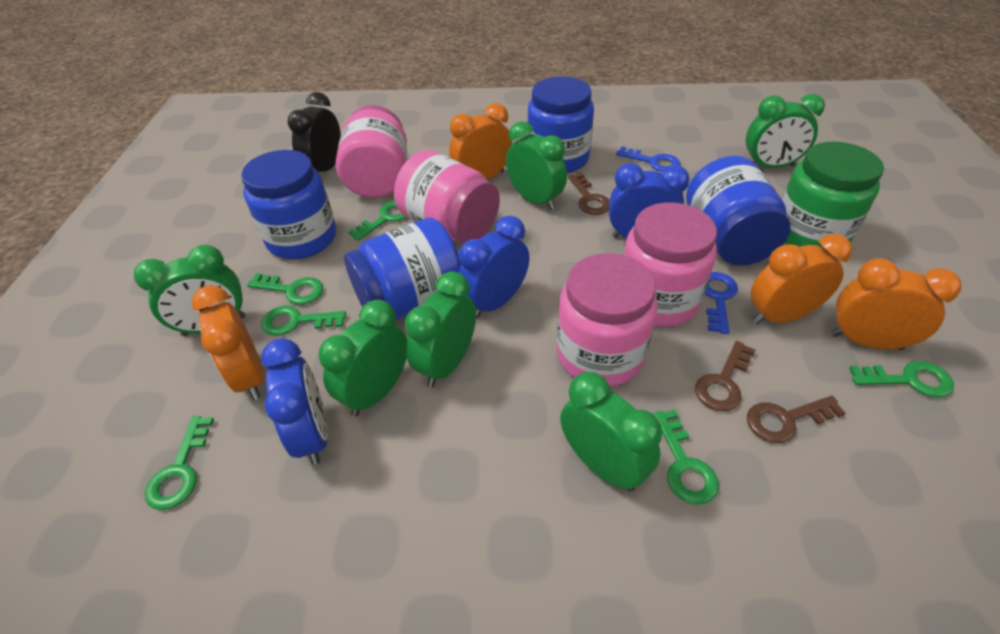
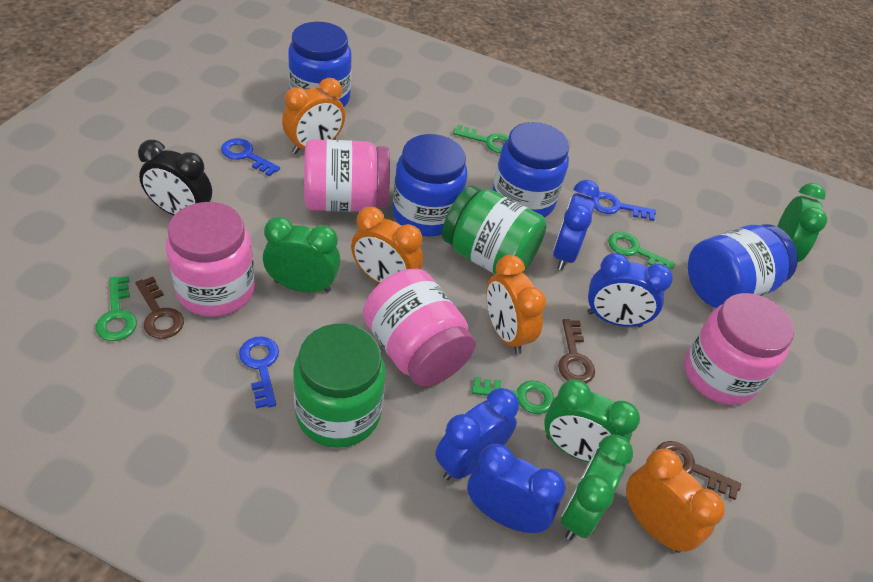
blue clock: 3 -> 4
blue key: 2 -> 3
green clock: 6 -> 4
green jar: 1 -> 2
green key: 6 -> 4

